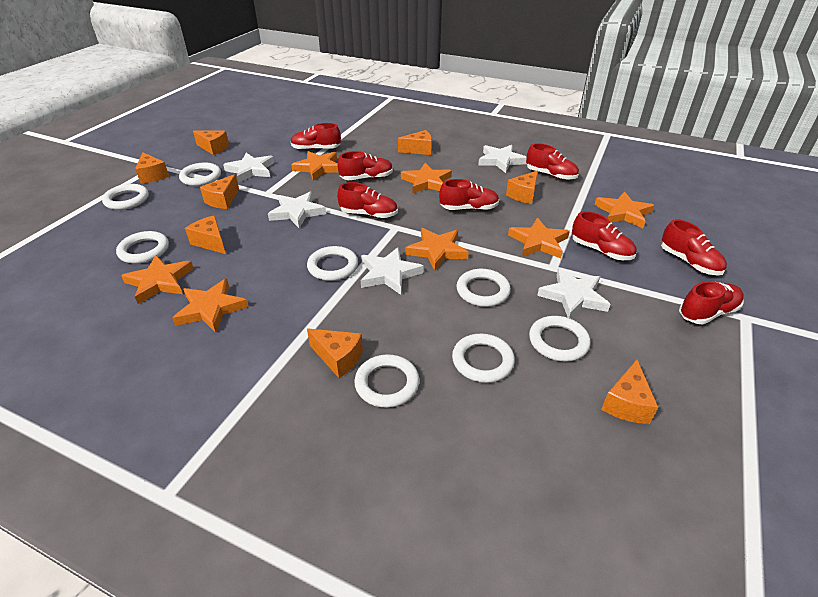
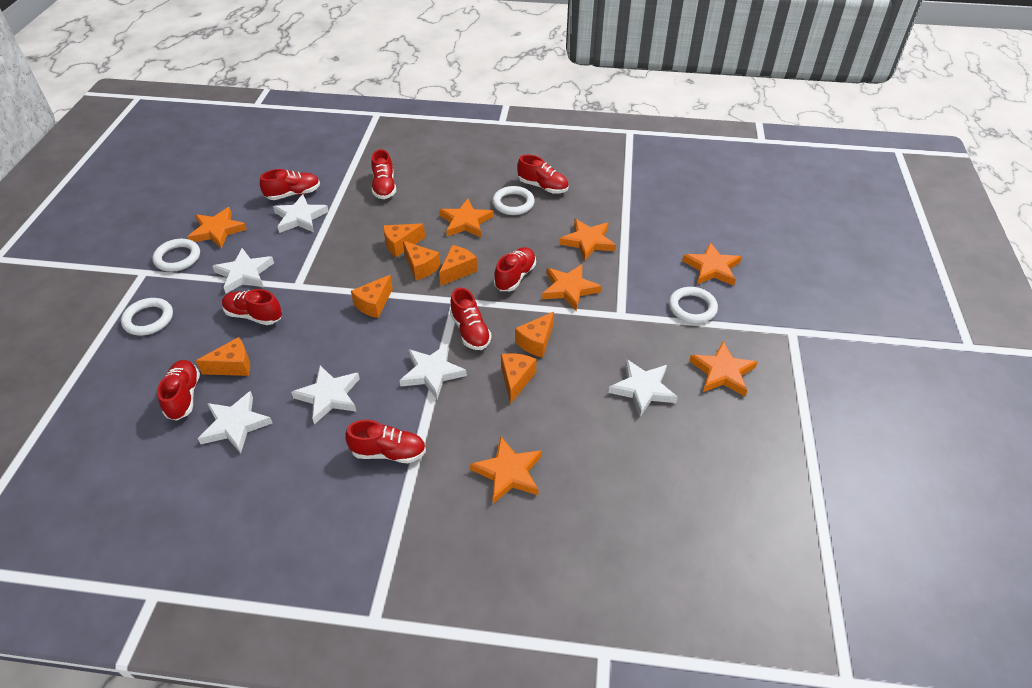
orange cheese: 8 -> 7
white ring: 8 -> 4
white star: 5 -> 6

